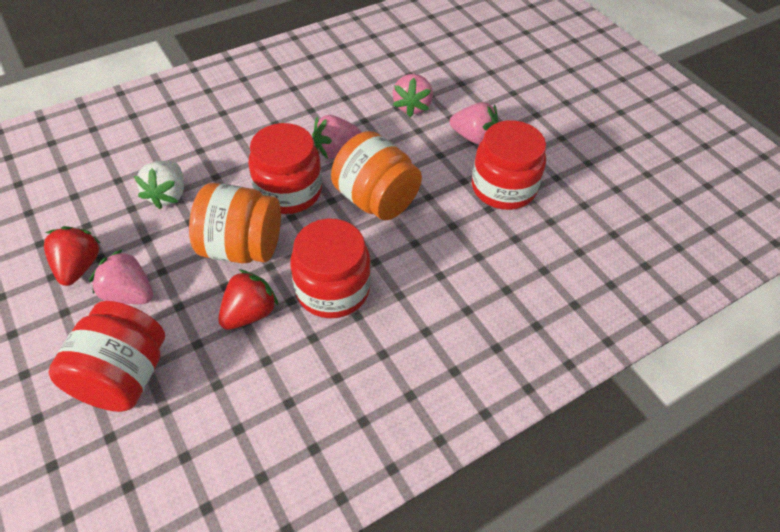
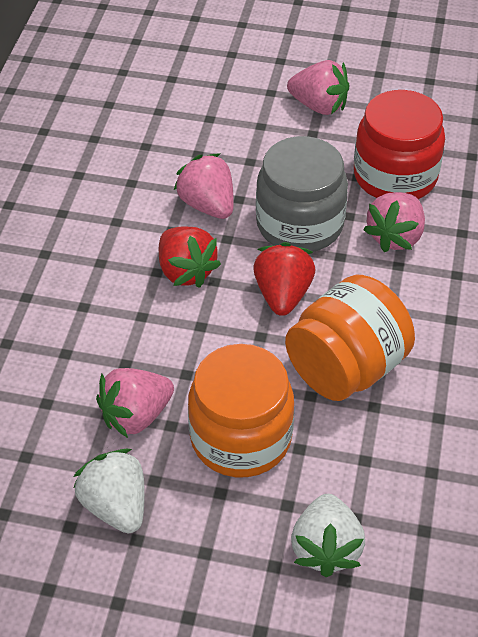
grey jar: 0 -> 1
red jar: 4 -> 1
white strawberry: 1 -> 2

